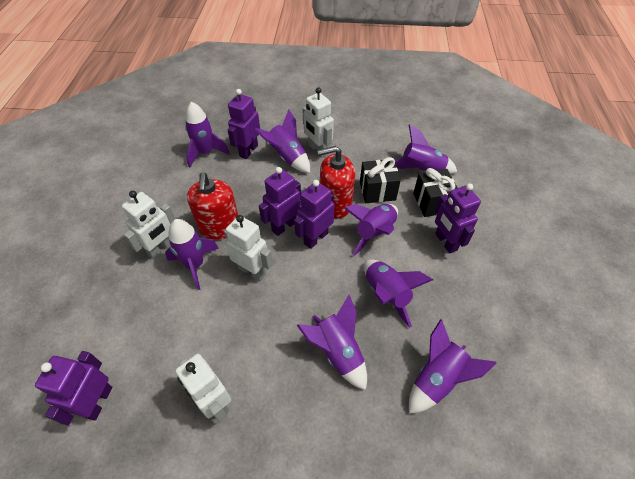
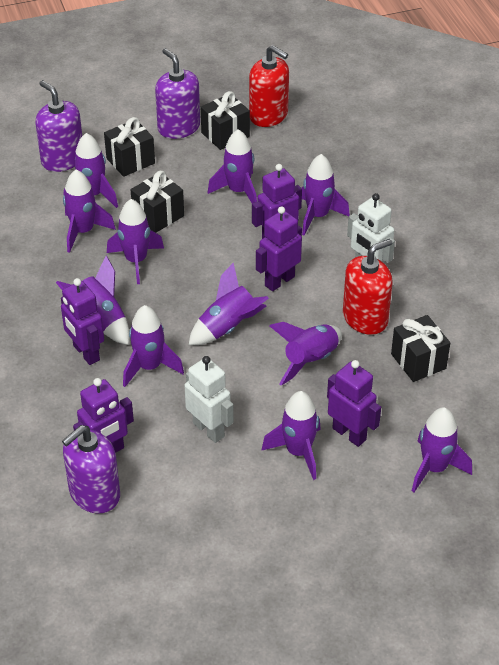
black gift: 2 -> 4
purple rocket: 8 -> 11
purple soap dispenser: 0 -> 3
white robot: 4 -> 2

